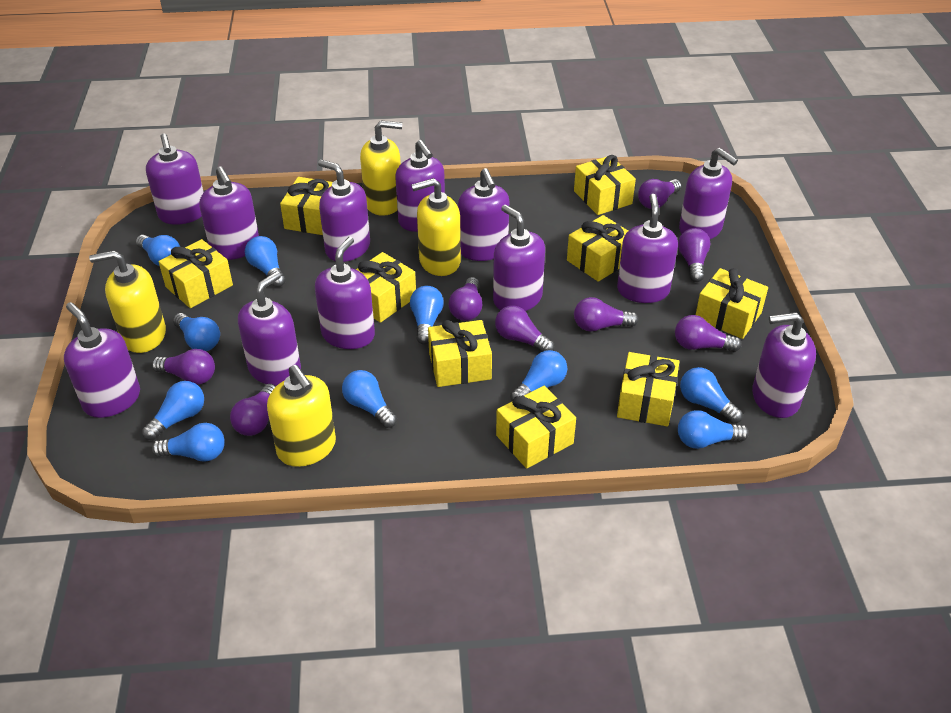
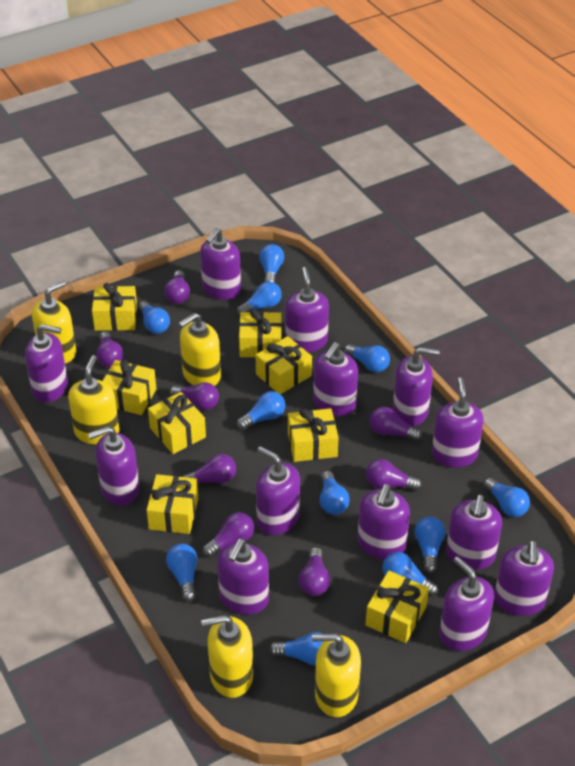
blue light bulb: 10 -> 11
purple soap dispenser: 12 -> 13
yellow gift: 9 -> 8
yellow soap dispenser: 4 -> 5

